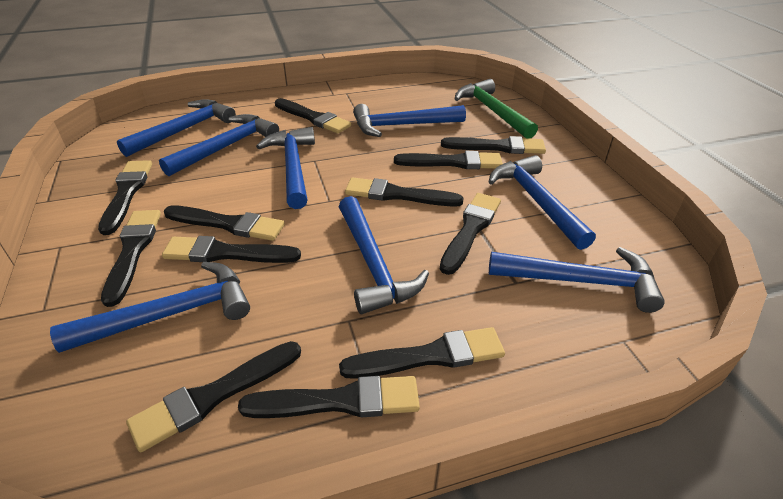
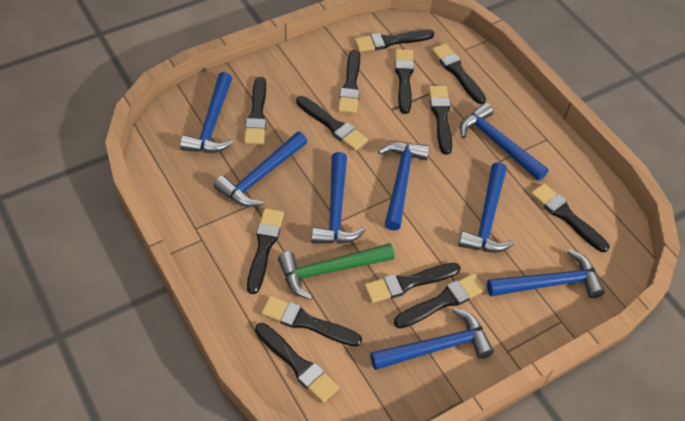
black brush: 12 -> 13

